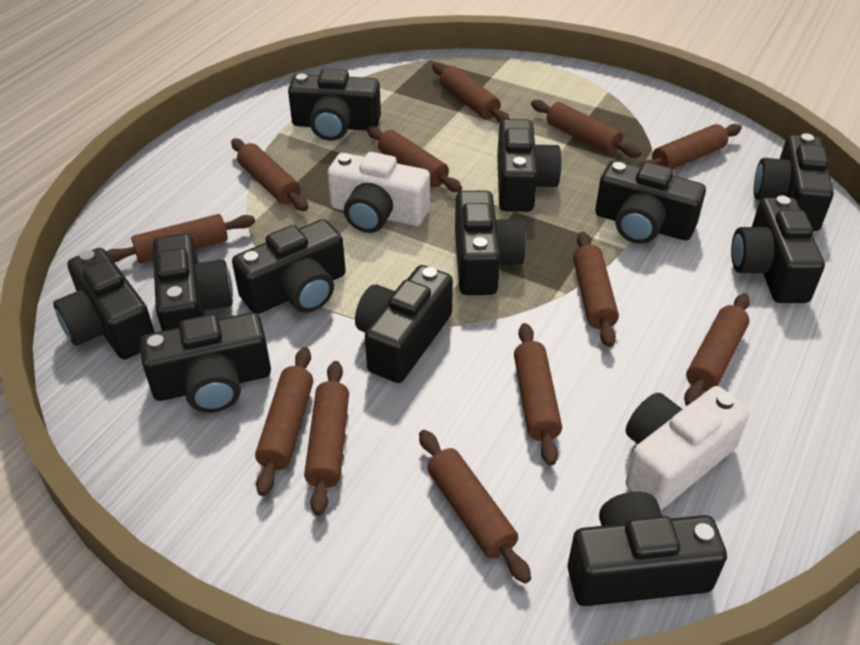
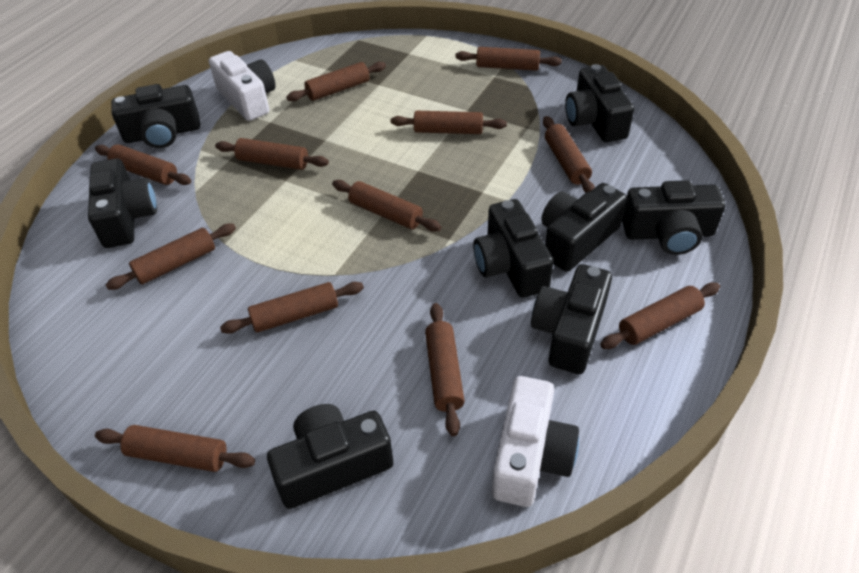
black camera: 12 -> 8

